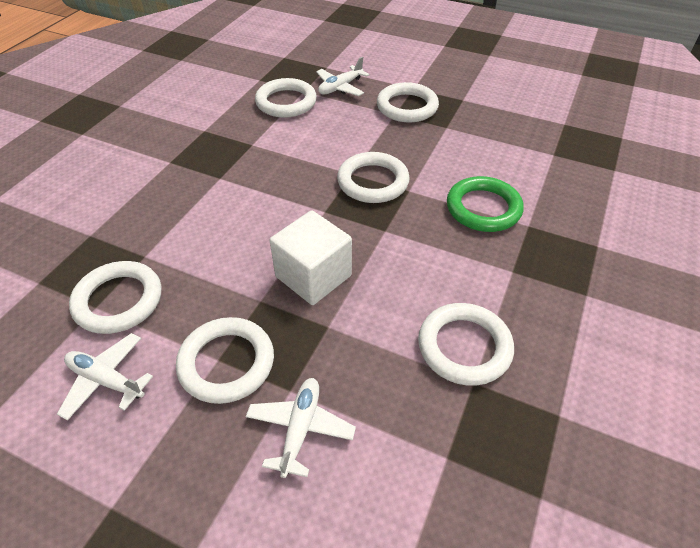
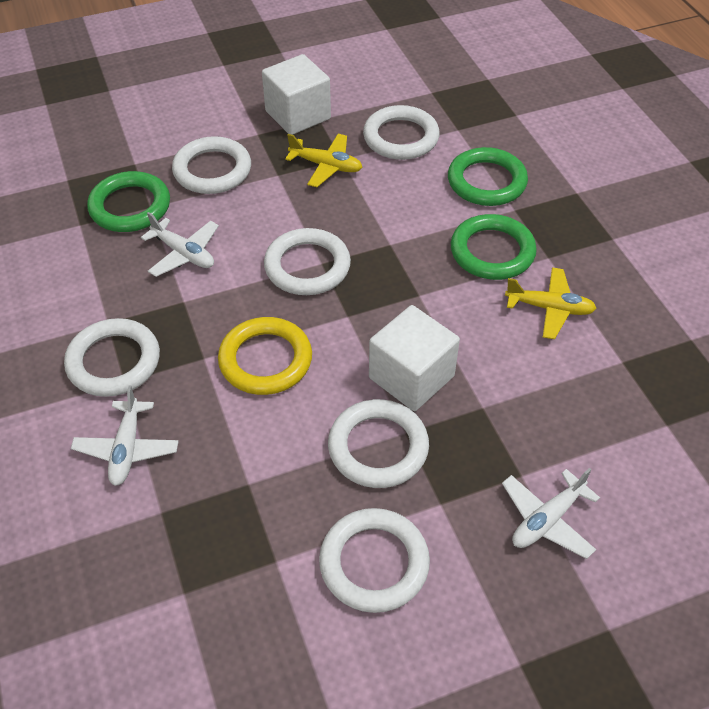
green ring: 1 -> 3
white cube: 1 -> 2
yellow plane: 0 -> 2
yellow ring: 0 -> 1

